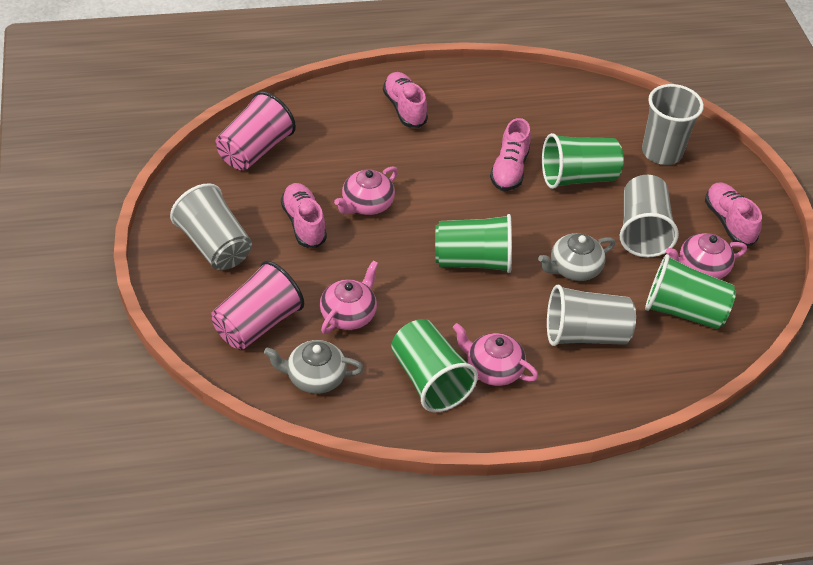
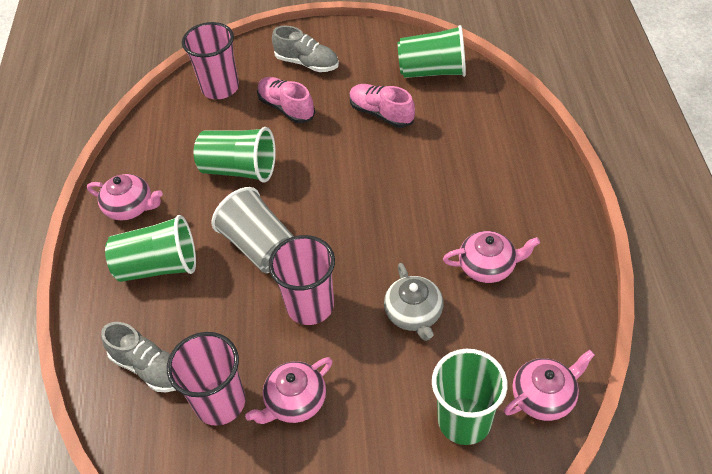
grey cup: 4 -> 1
grey shoe: 0 -> 2
grey teapot: 2 -> 1
pink cup: 2 -> 3
pink shoe: 4 -> 2

